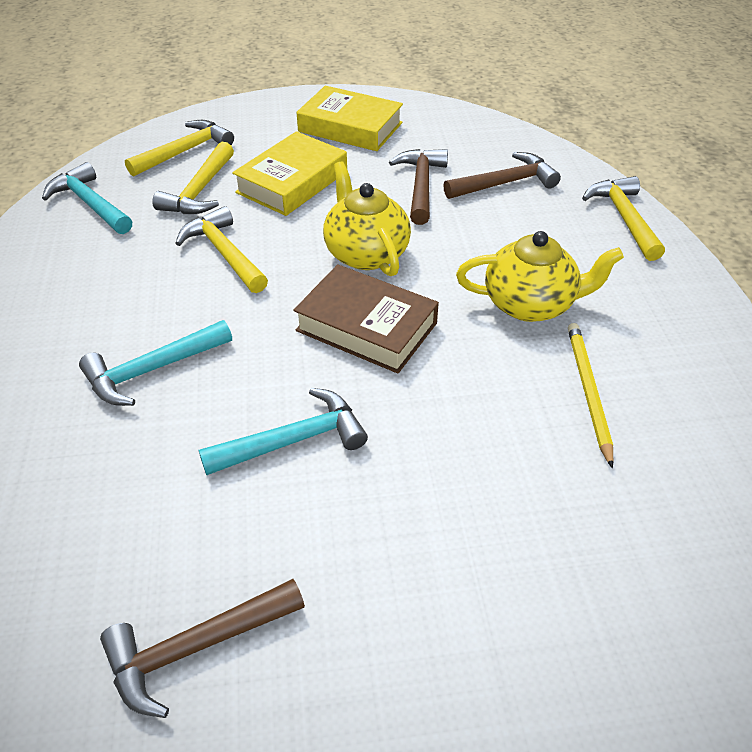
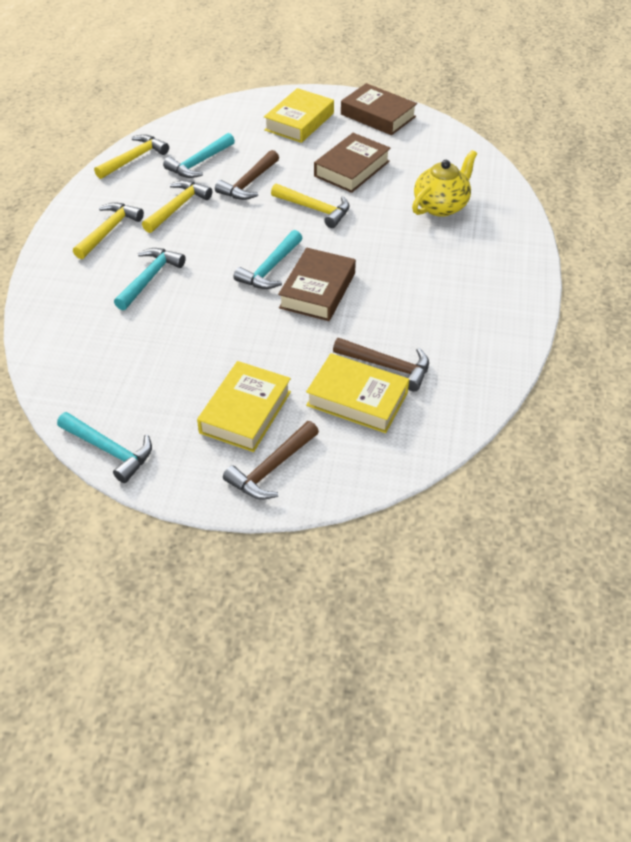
brown book: 1 -> 3
turquoise hammer: 3 -> 4
yellow book: 2 -> 3
yellow pencil: 1 -> 0
yellow teapot: 2 -> 1

